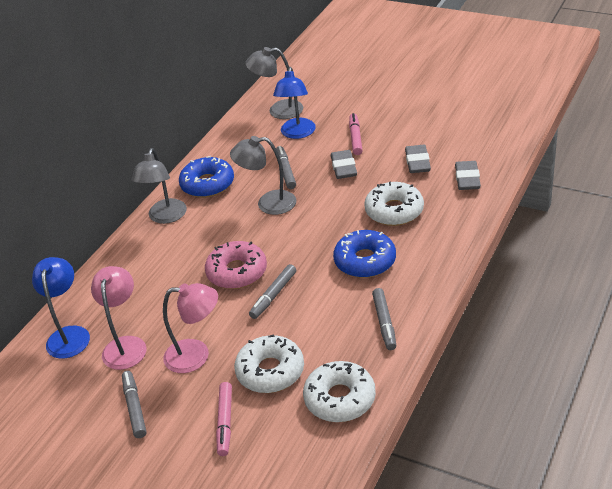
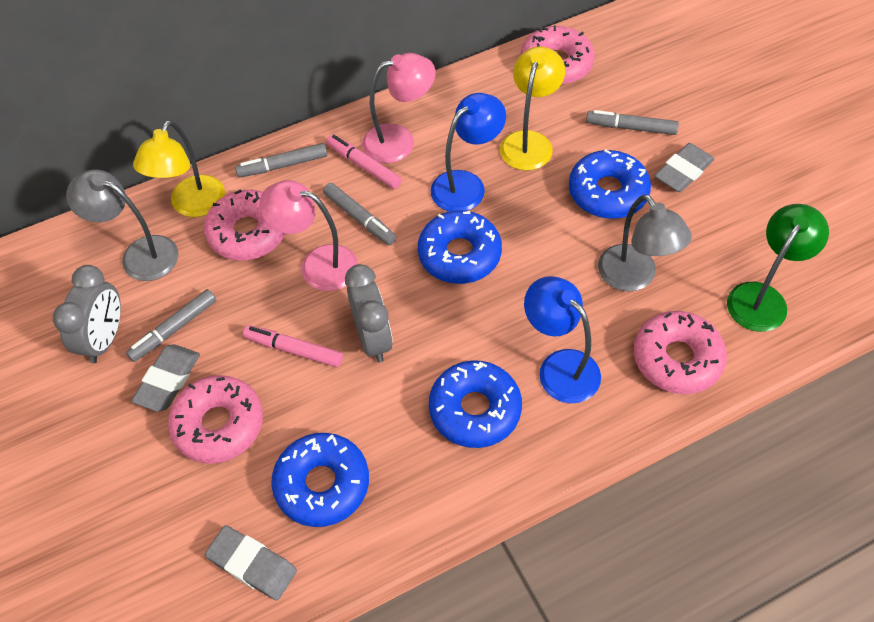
blue donut: 2 -> 4
green lamp: 0 -> 1
grey clock: 0 -> 2
grey lamp: 3 -> 2
pink donut: 1 -> 4
white donut: 3 -> 0
yellow lamp: 0 -> 2

